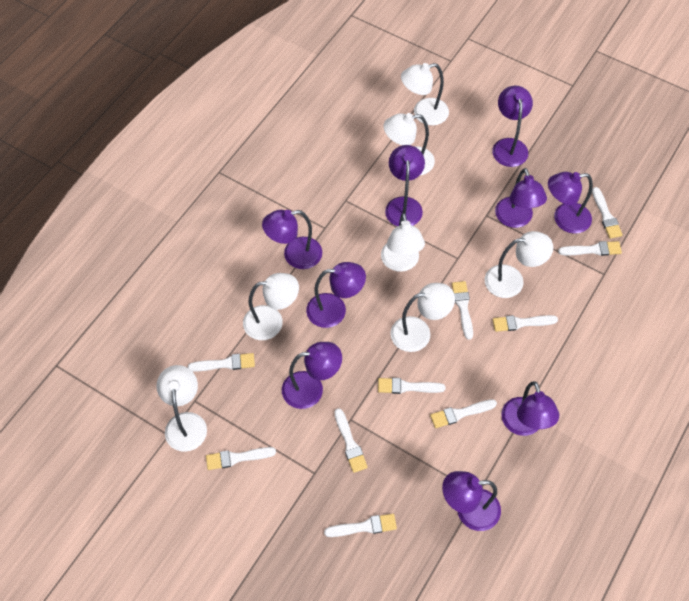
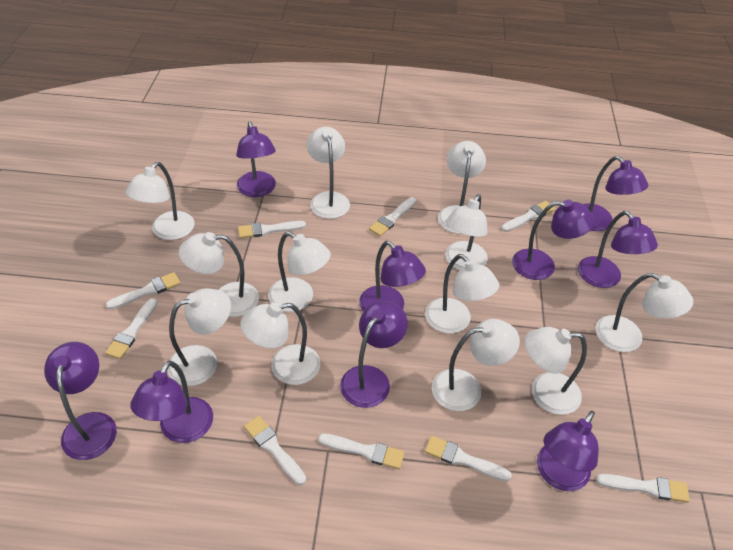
white brush: 10 -> 9
white lamp: 7 -> 12

